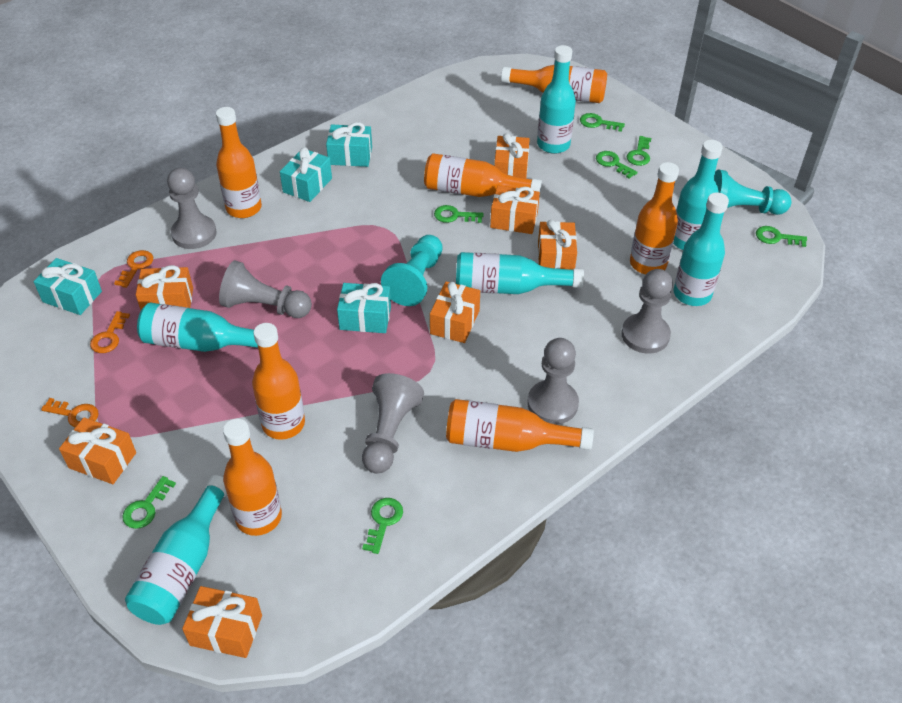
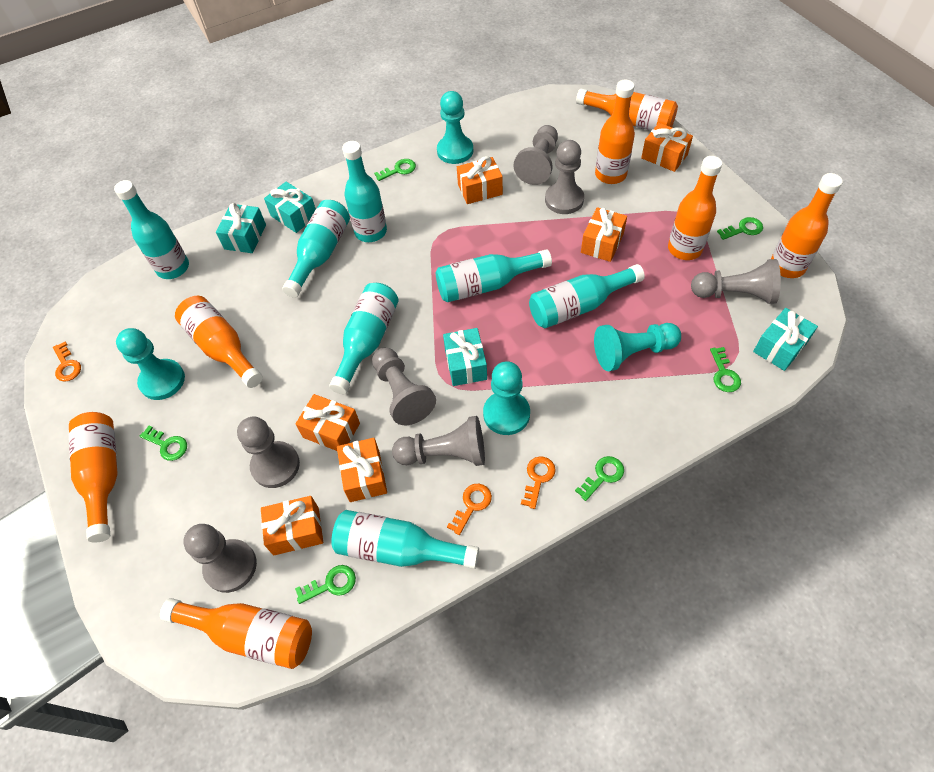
green key: 7 -> 6
grey pawn: 5 -> 7
orange gift: 7 -> 6
turquoise bottle: 6 -> 7
turquoise pawn: 2 -> 4

